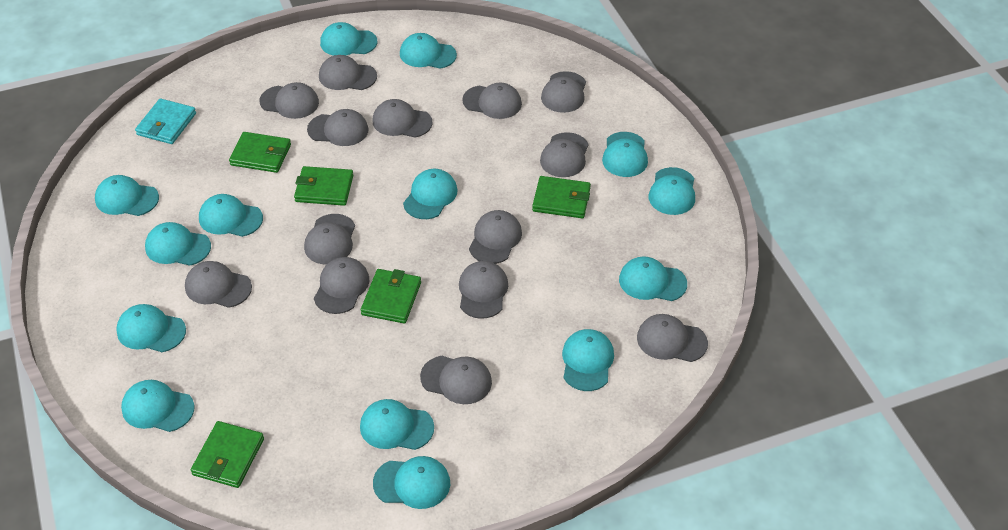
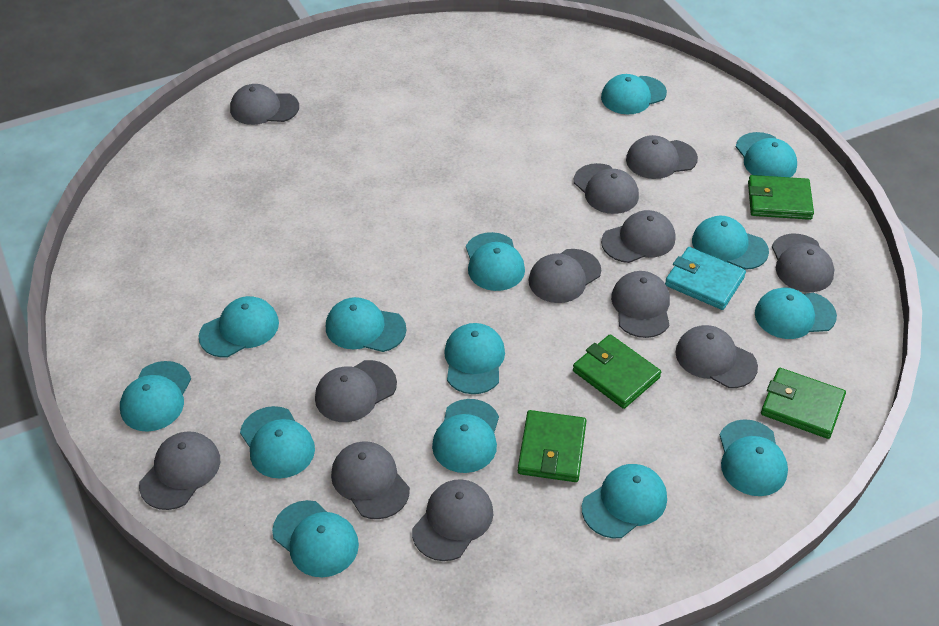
green wallet: 5 -> 4
grey cap: 14 -> 12

